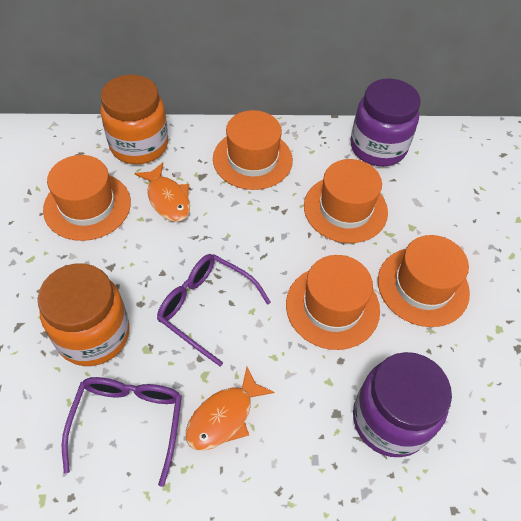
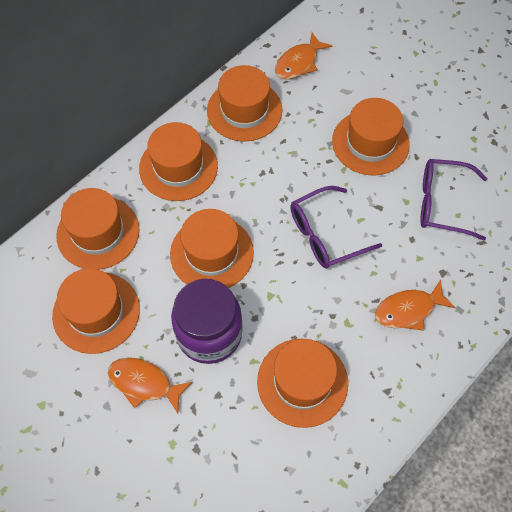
orange fish: 2 -> 3
orange hat: 5 -> 7
orange jar: 2 -> 0
purple jar: 2 -> 1

